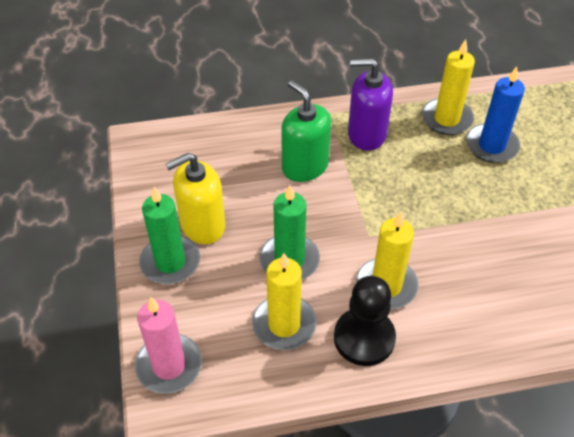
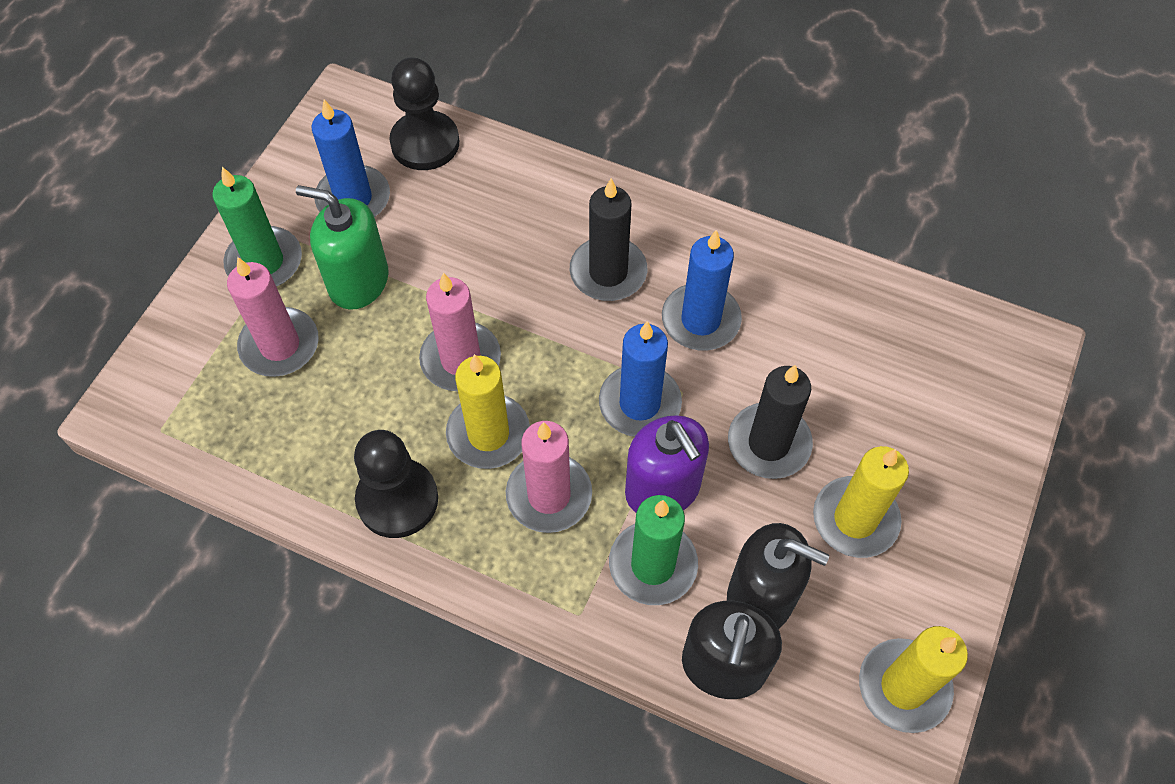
black candle: 0 -> 2
black pawn: 1 -> 2
black soap dispenser: 0 -> 2
blue candle: 1 -> 3
pink candle: 1 -> 3
yellow soap dispenser: 1 -> 0

